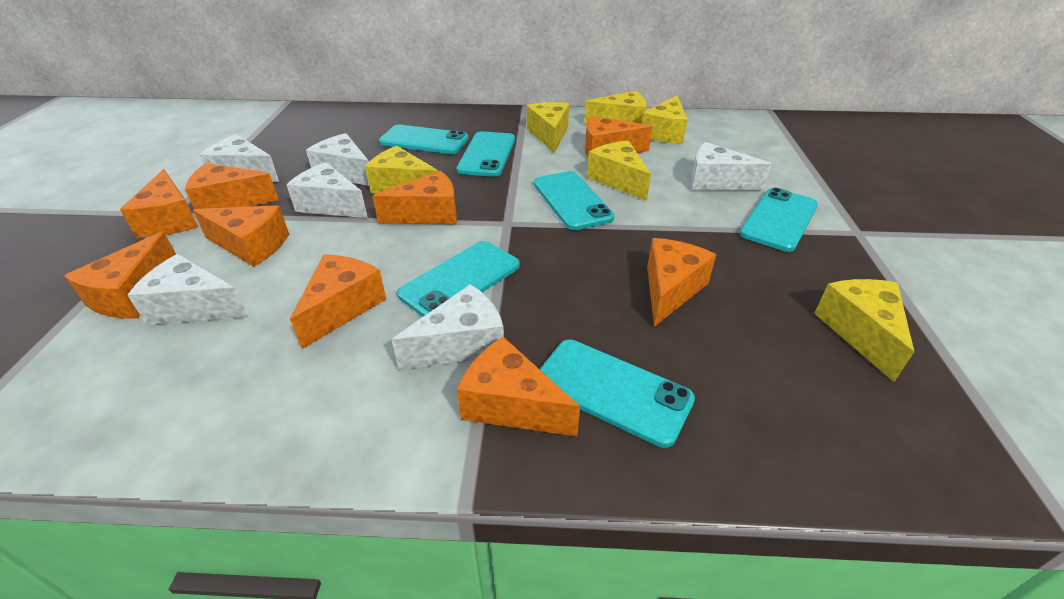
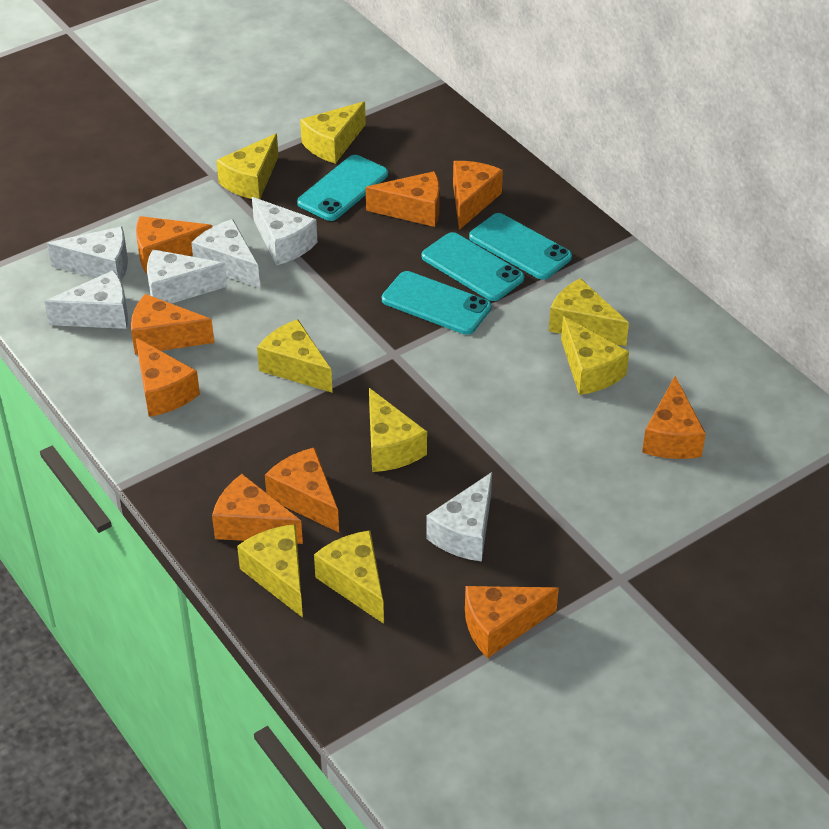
turquoise phone: 6 -> 4
yellow cheese: 6 -> 8

